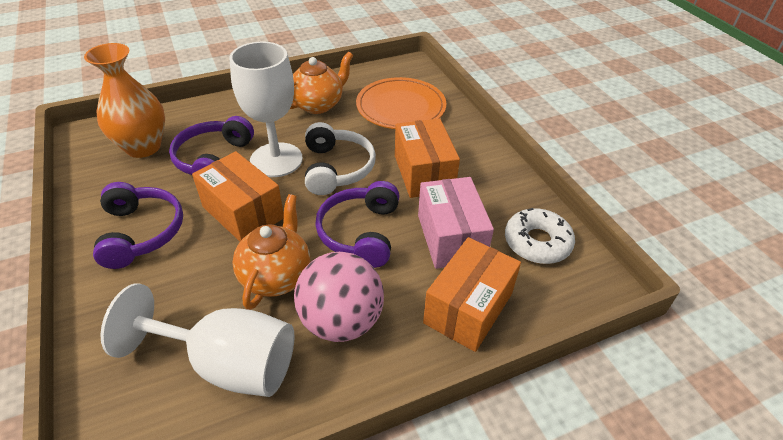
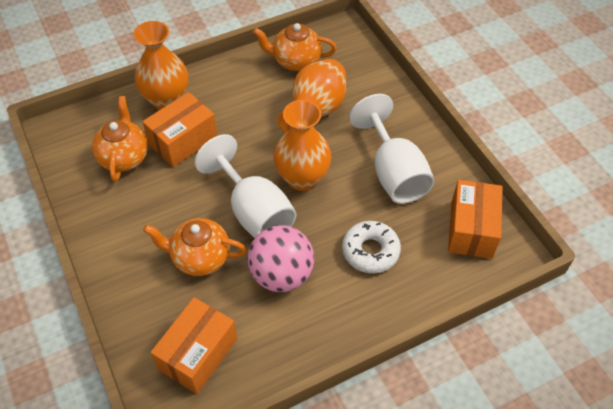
orange plate: 1 -> 0
orange teapot: 2 -> 3
orange vase: 1 -> 3
pink box: 1 -> 0
purple headphones: 3 -> 0
white headphones: 1 -> 0

